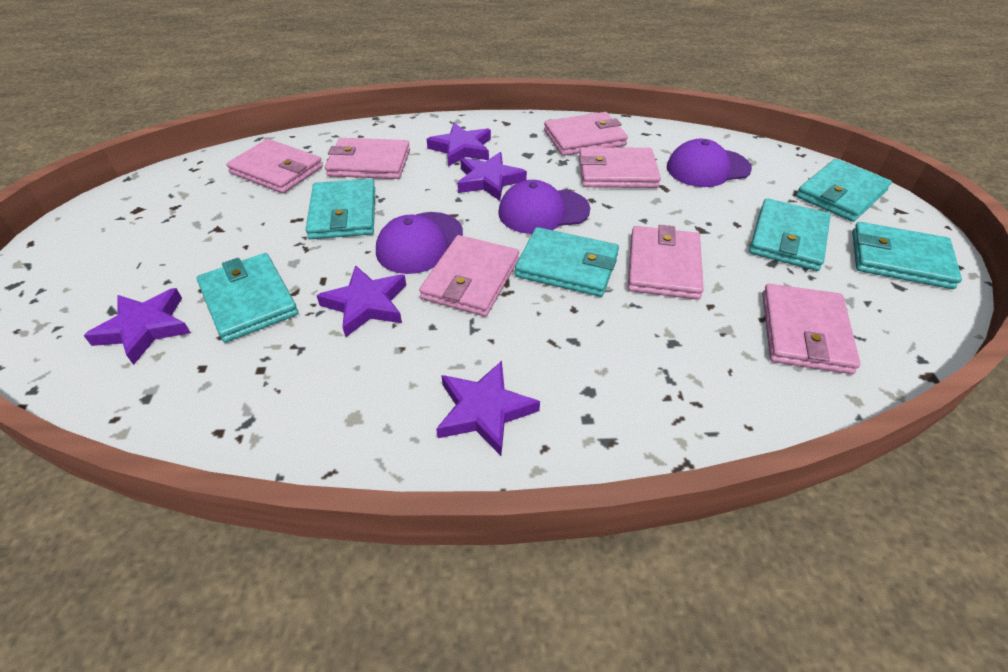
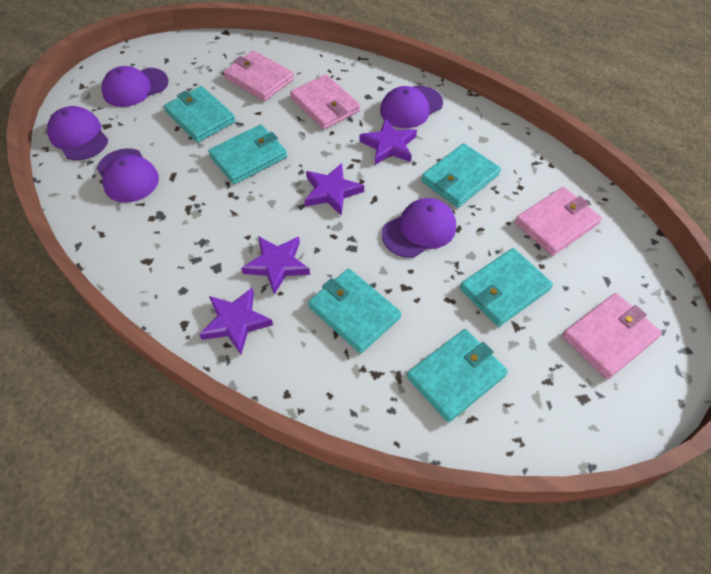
pink wallet: 7 -> 4
purple cap: 3 -> 5
purple star: 5 -> 4

